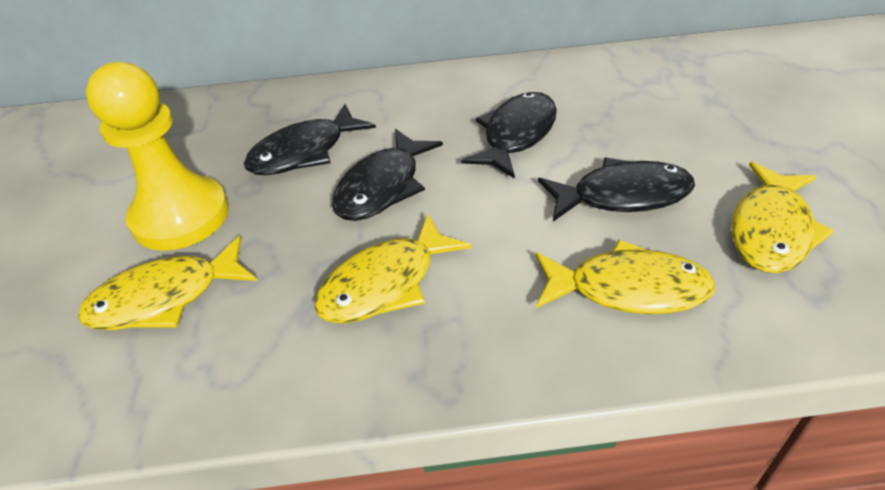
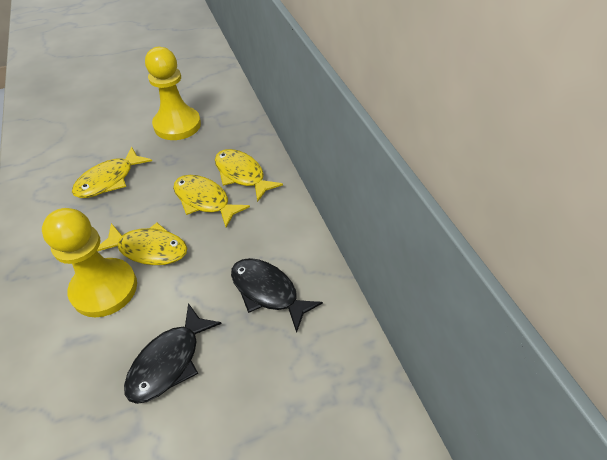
black fish: 4 -> 2
yellow pawn: 1 -> 2

